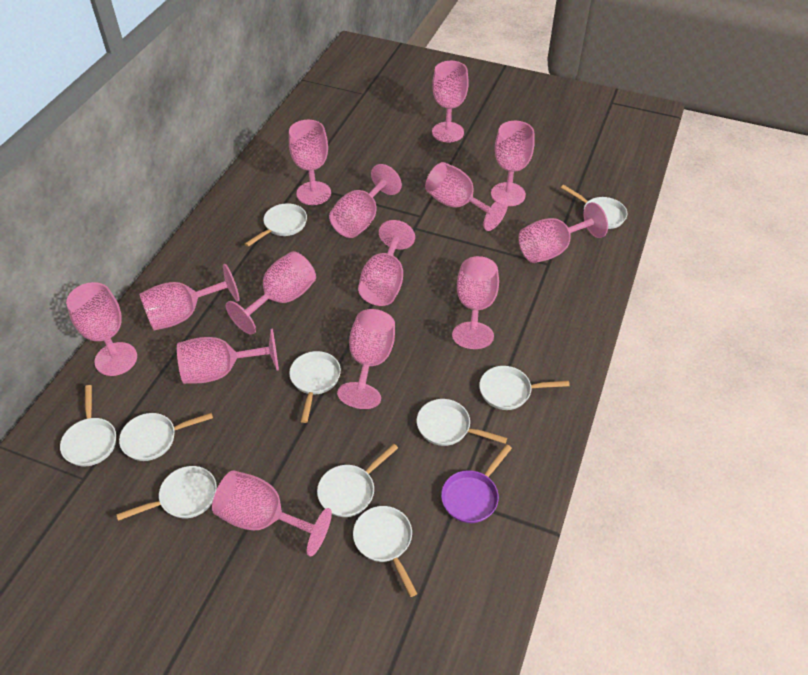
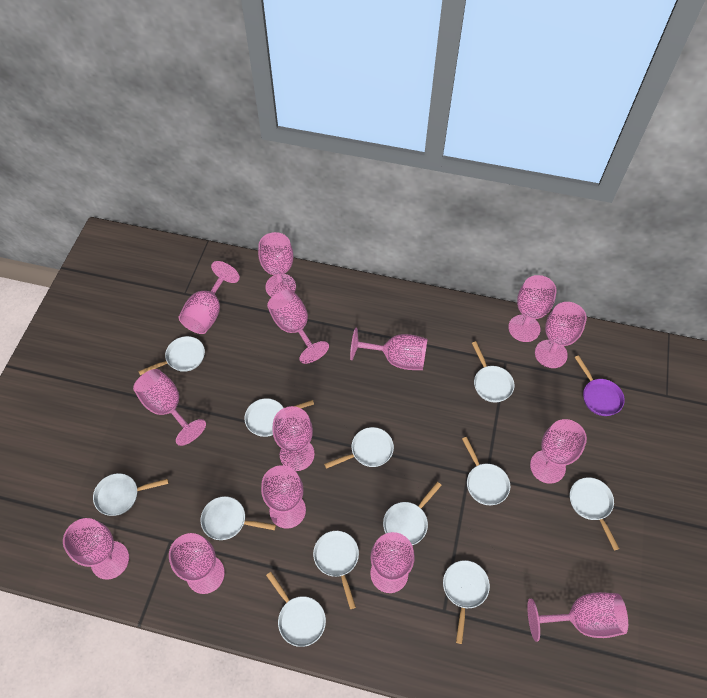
white pan: 10 -> 12

